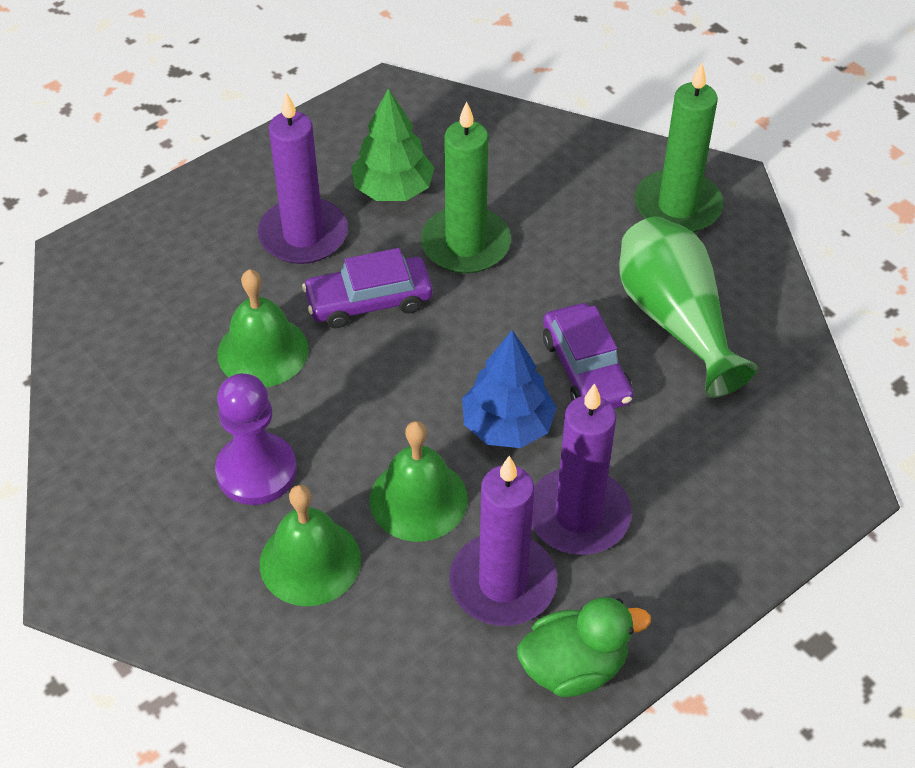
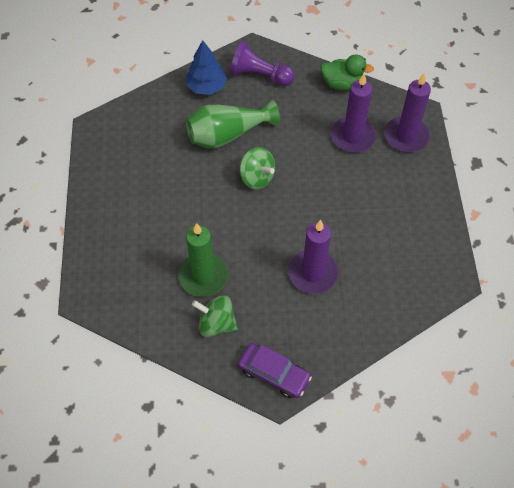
green bell: 3 -> 0
green candle: 2 -> 1
green spinning top: 0 -> 2
green tree: 1 -> 0
purple car: 2 -> 1

